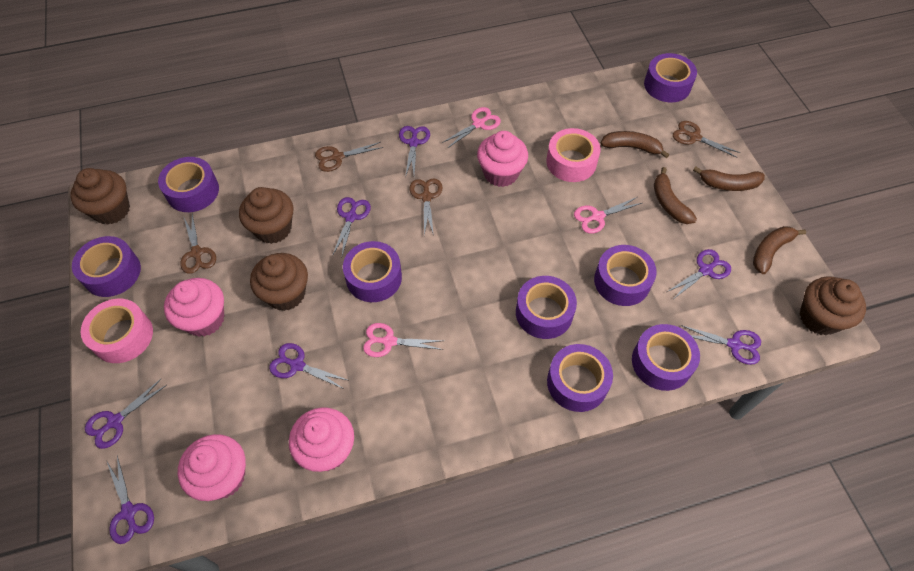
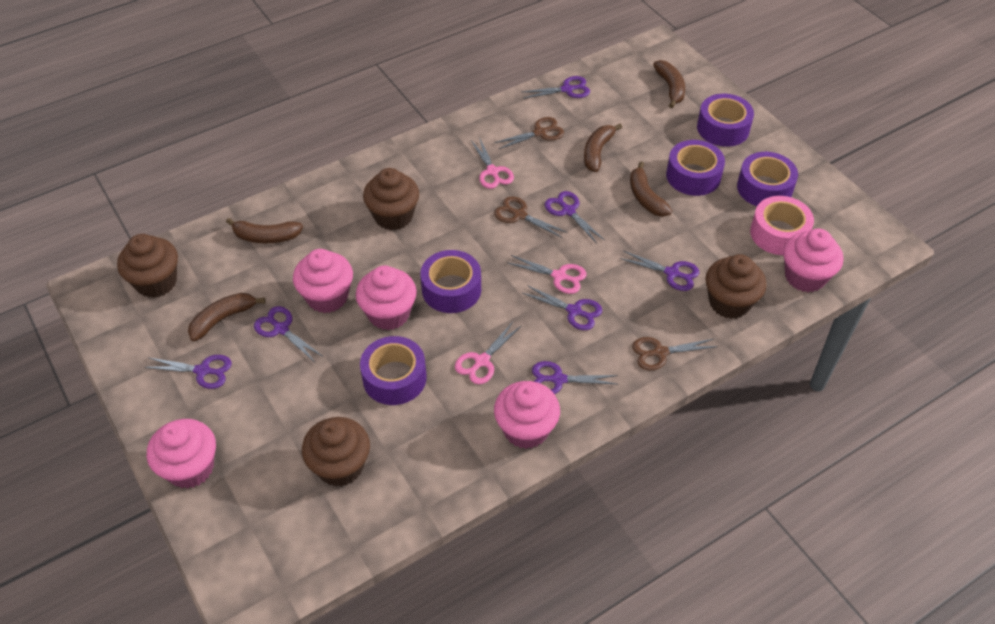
brown banana: 4 -> 5
brown scissors: 4 -> 3
pink cupcake: 4 -> 5
pink tape: 2 -> 1
purple tape: 8 -> 5

